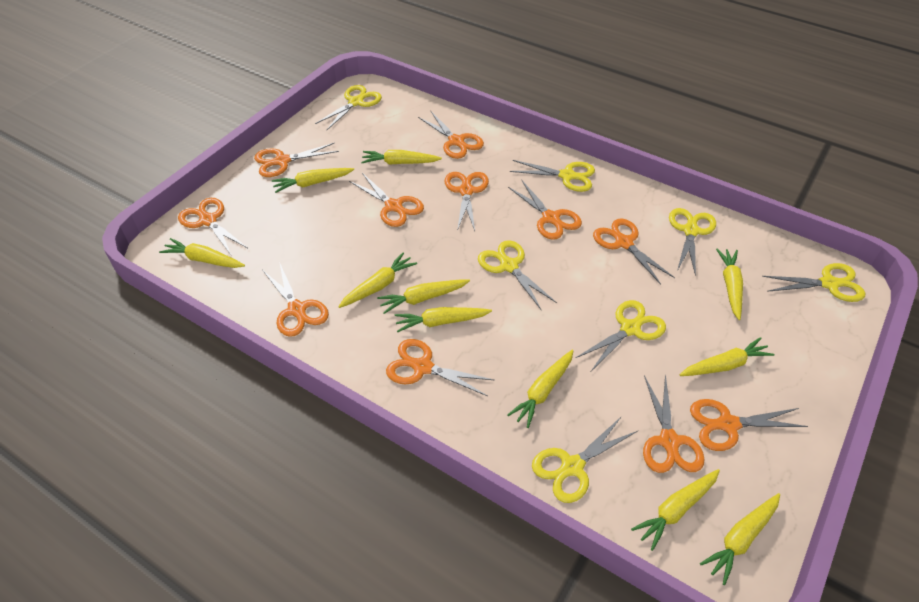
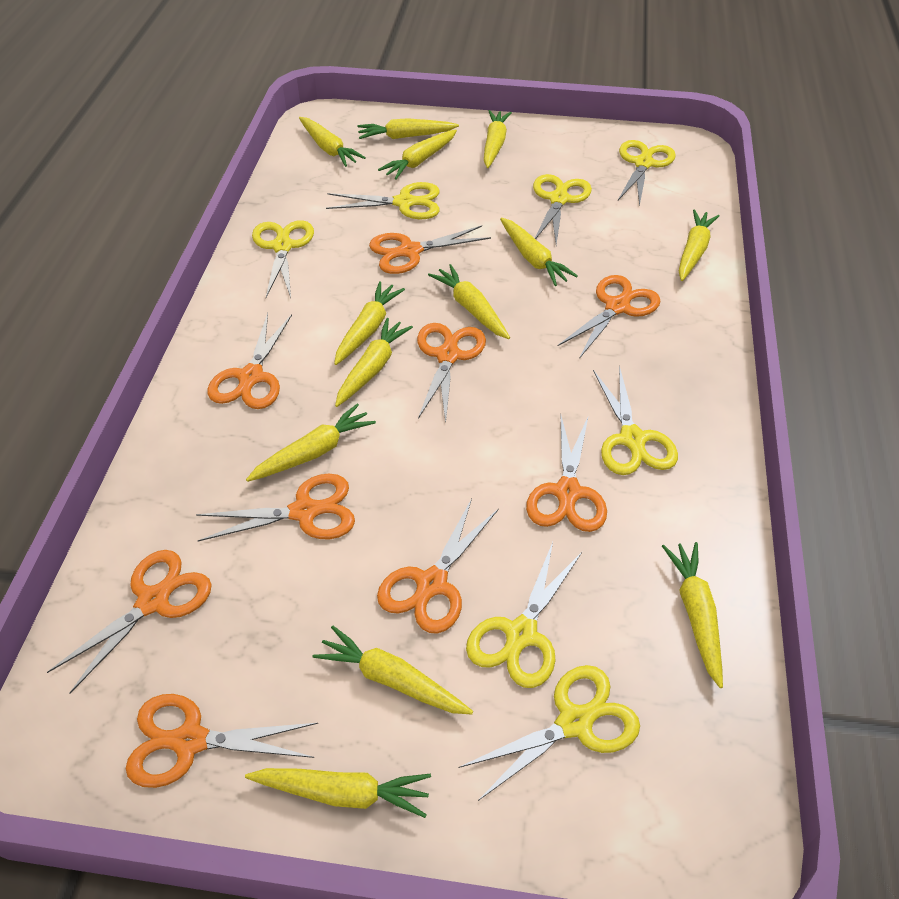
orange scissors: 11 -> 9
yellow carrot: 11 -> 13

